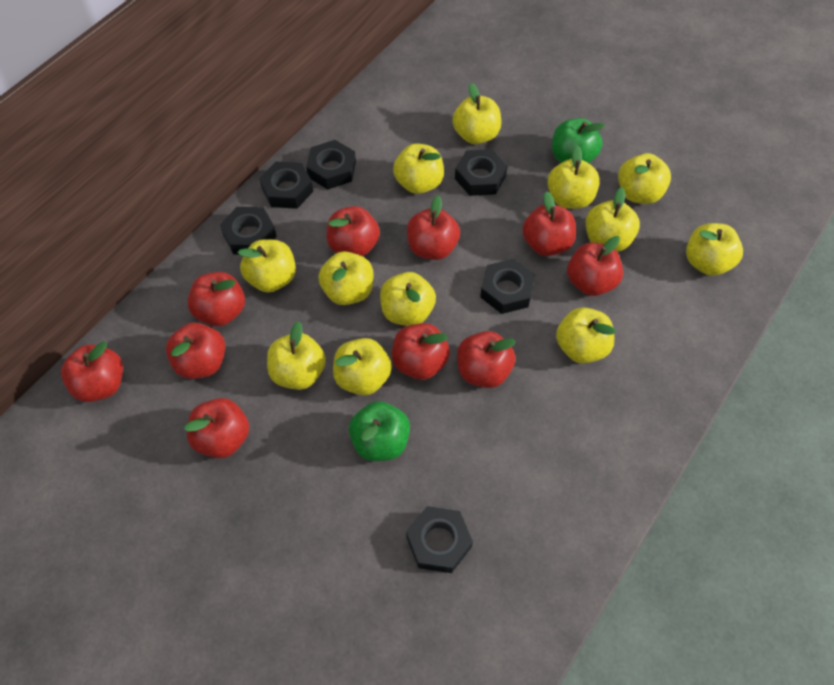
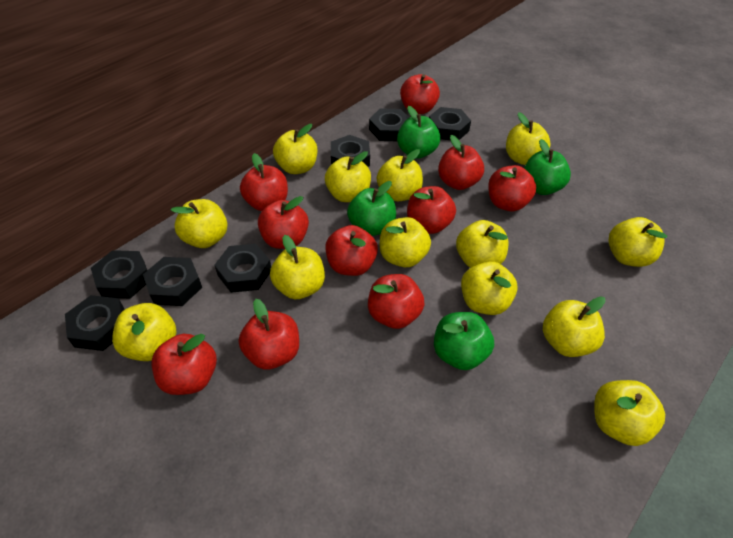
black nut: 6 -> 7
green apple: 2 -> 4
yellow apple: 12 -> 13

